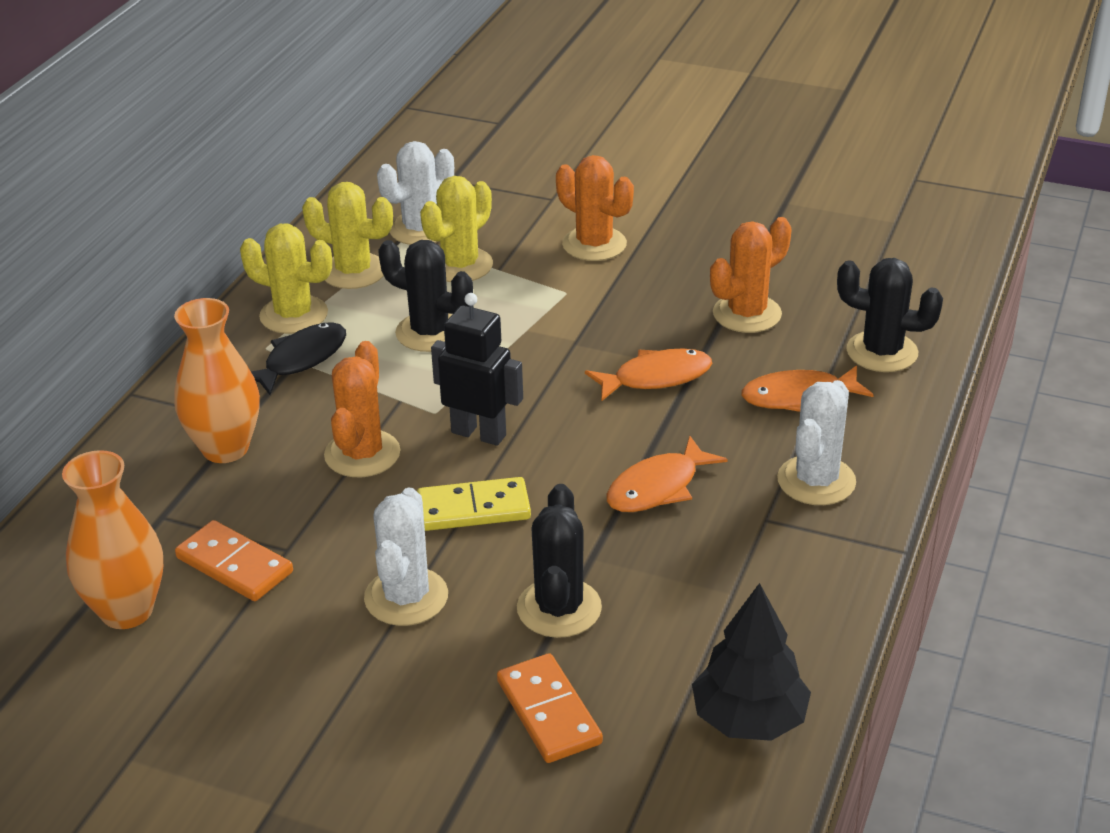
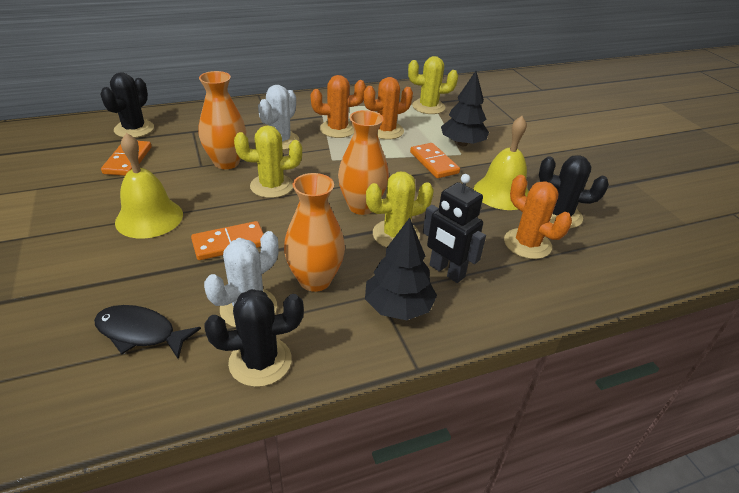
black tree: 1 -> 2
orange domino: 2 -> 3
orange fish: 3 -> 0
orange vase: 2 -> 3
white cactus: 3 -> 2
yellow bell: 0 -> 2
yellow domino: 1 -> 0

